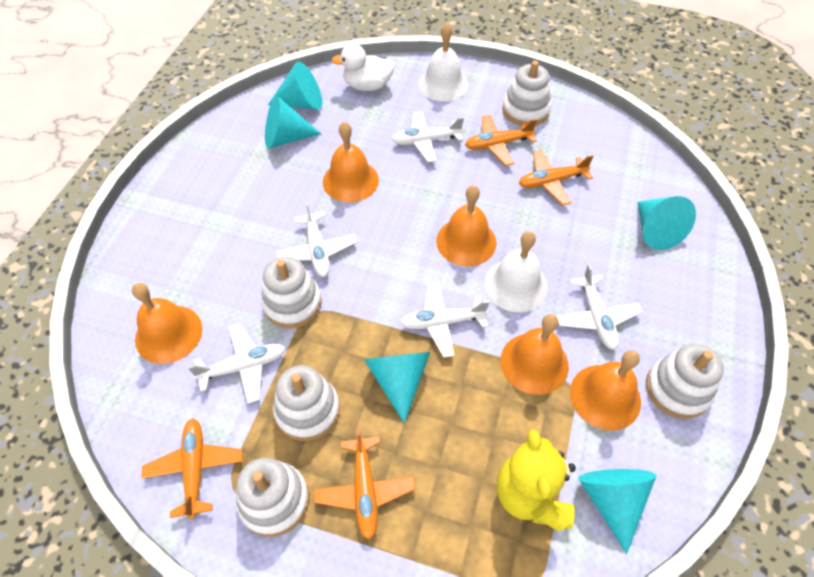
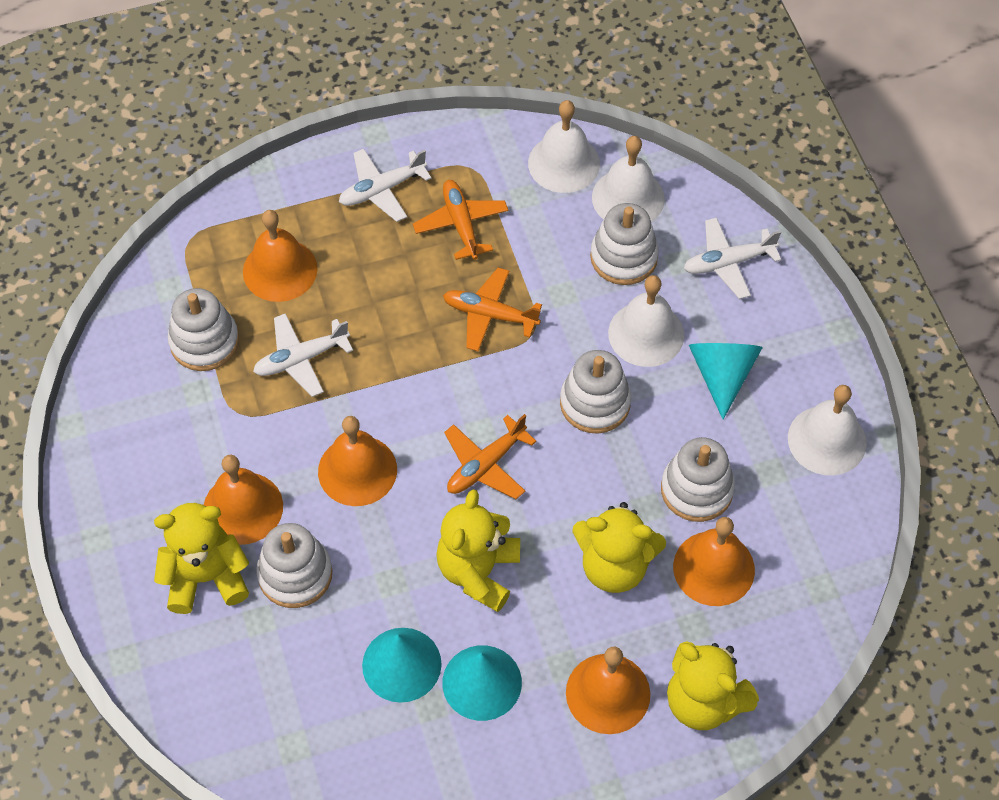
orange plane: 4 -> 3
turquoise cone: 5 -> 3
white bell: 2 -> 4
white duck: 1 -> 0
white plane: 5 -> 3
yellow teddy bear: 1 -> 4

